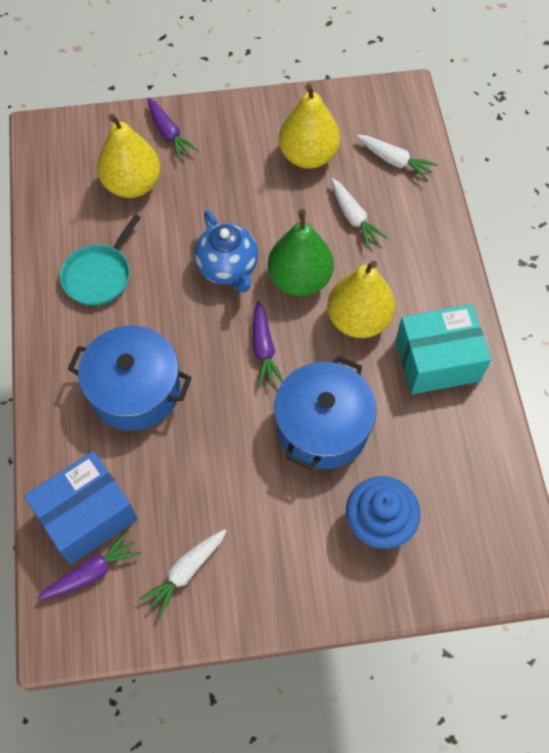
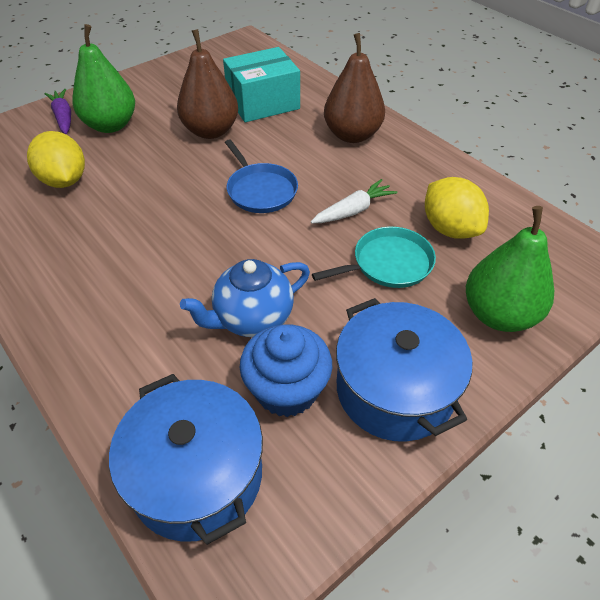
blue box: 1 -> 0
blue pan: 0 -> 1
brown pear: 0 -> 2
green pear: 1 -> 2
purple carrot: 3 -> 1
white carrot: 3 -> 1
yellow lemon: 0 -> 2
yellow pear: 3 -> 0

